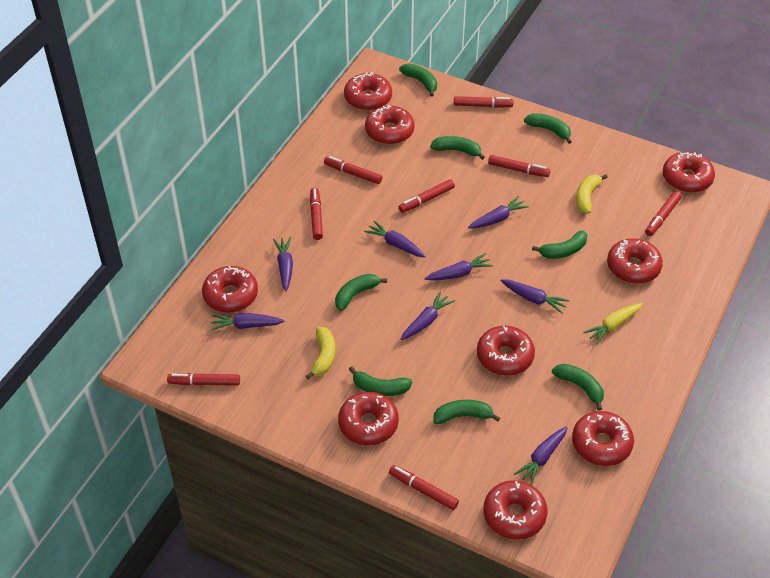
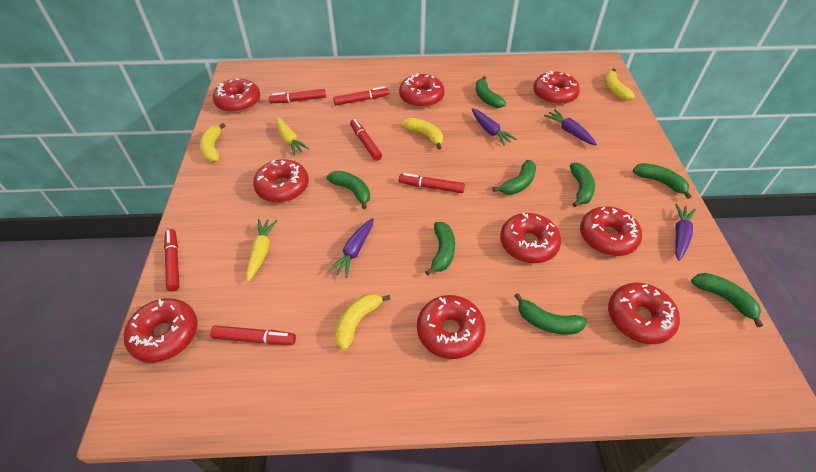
purple carrot: 8 -> 4
red marker: 8 -> 6
yellow banana: 2 -> 4
yellow carrot: 1 -> 2

